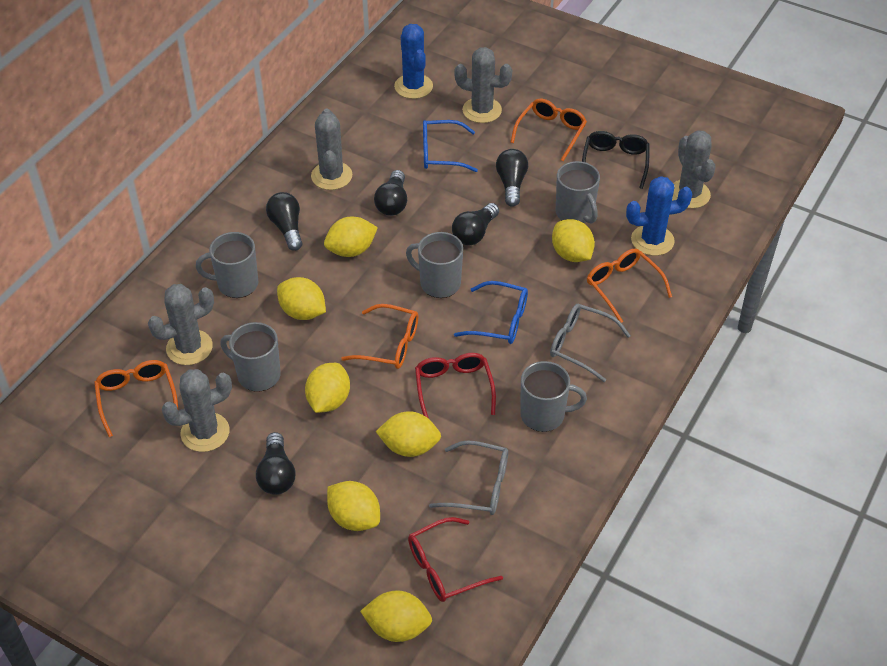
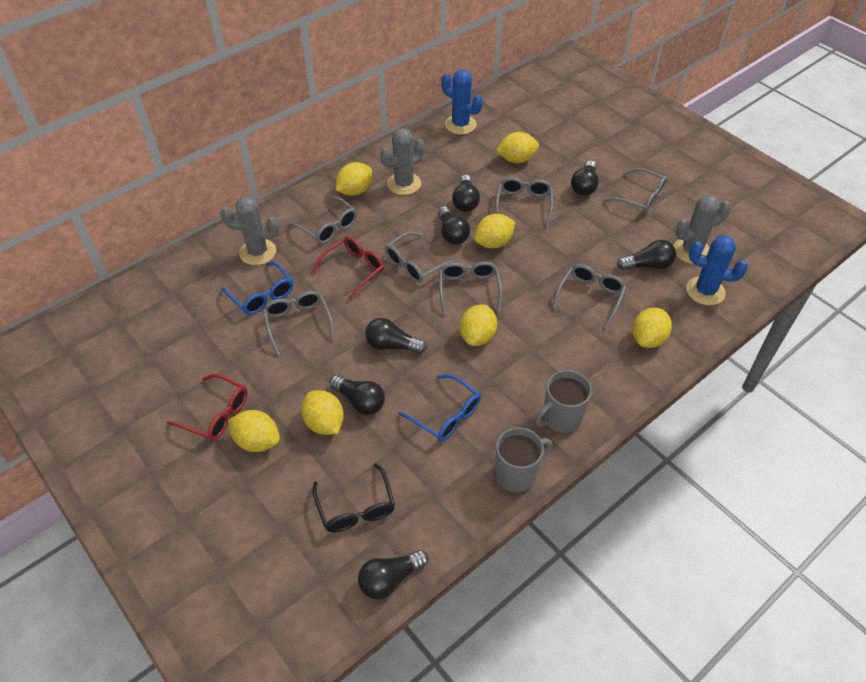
black light bulb: 5 -> 7
grey cactus: 5 -> 3
grey glasses: 2 -> 7
grey mug: 5 -> 2
orange glasses: 4 -> 0

